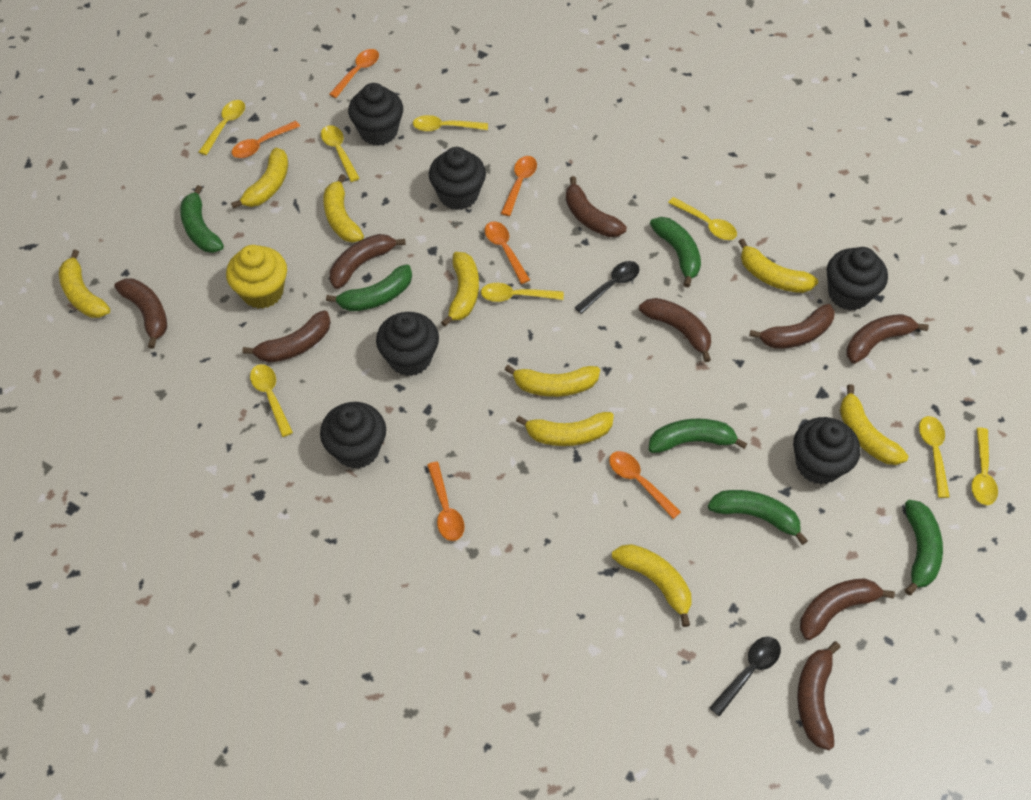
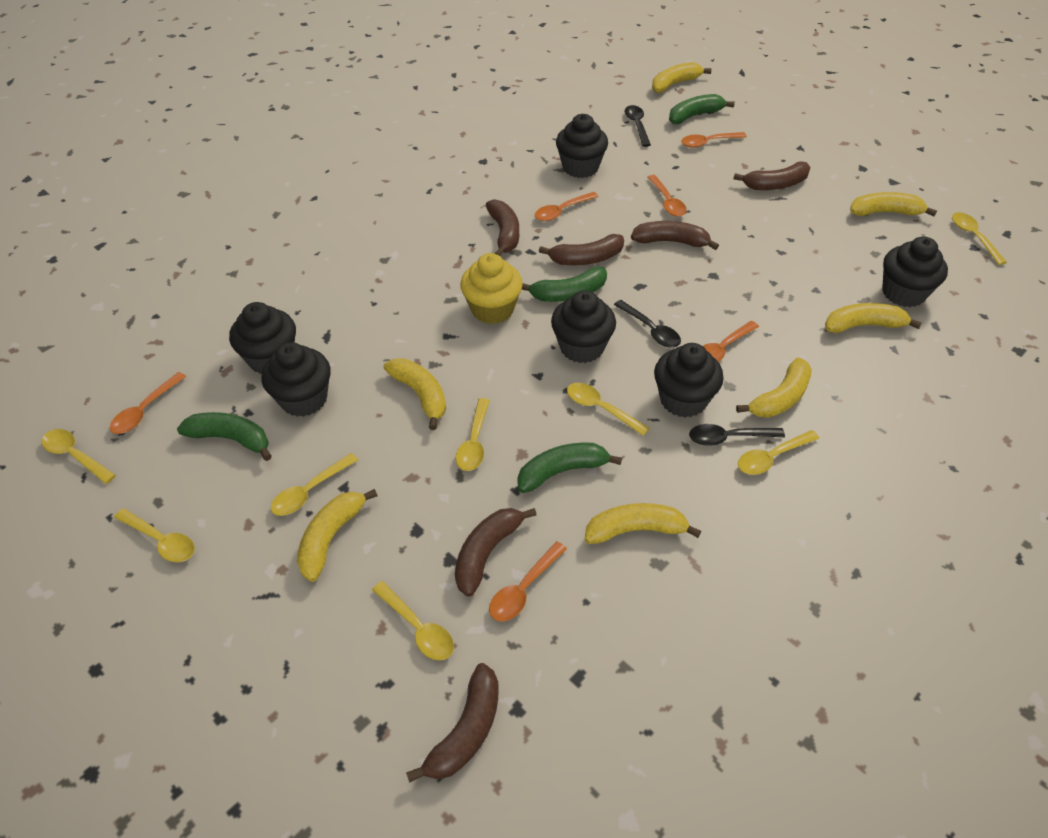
black spoon: 2 -> 3
brown banana: 9 -> 6
green banana: 6 -> 4
yellow banana: 9 -> 7

